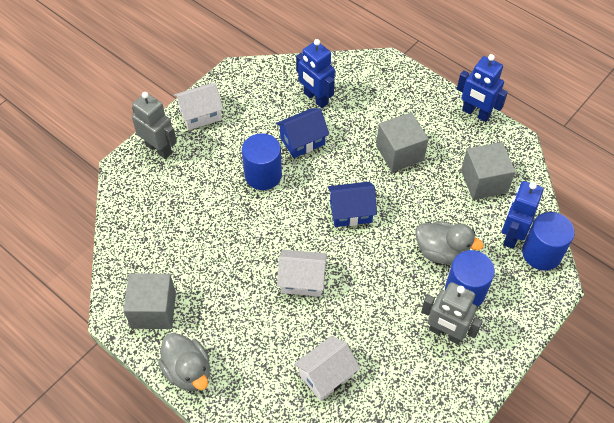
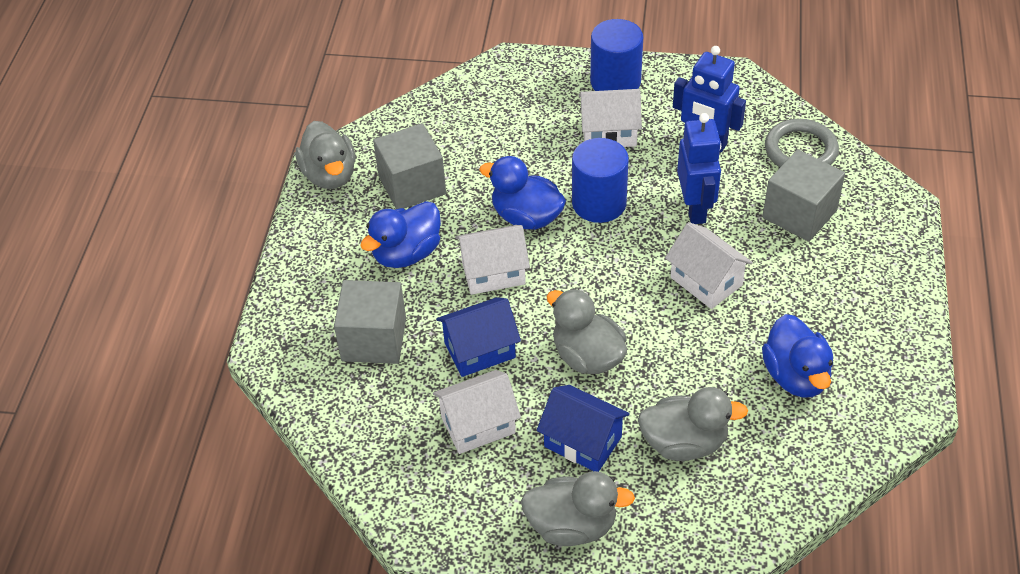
blue cylinder: 3 -> 2
blue duck: 0 -> 3
blue robot: 3 -> 2
grey duck: 2 -> 4
grey ring: 0 -> 1
grey robot: 2 -> 0
white house: 3 -> 4

